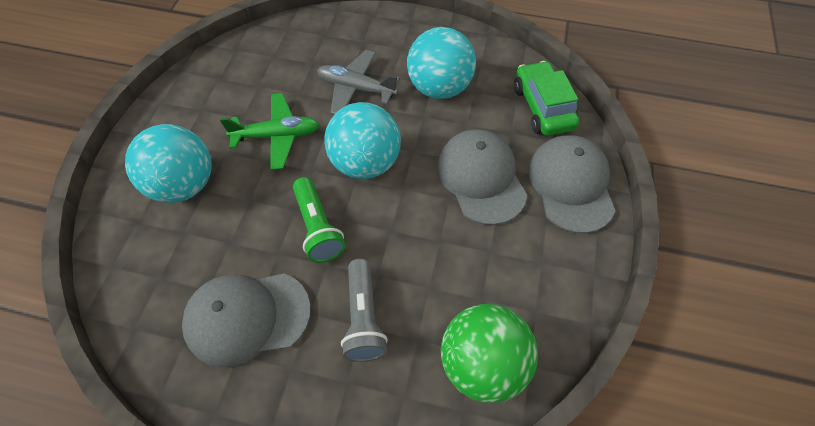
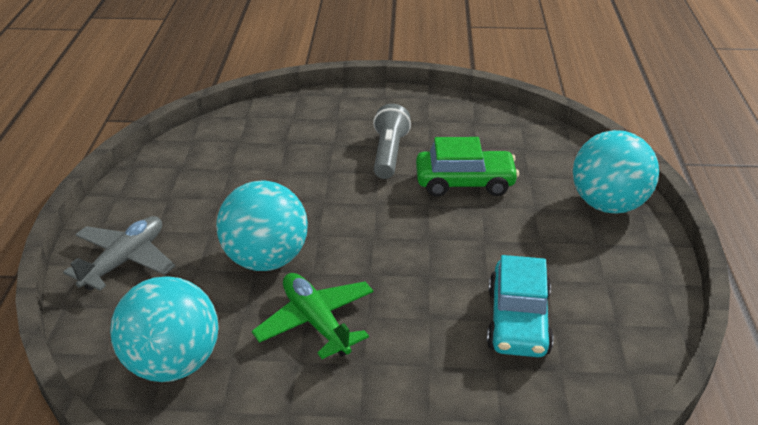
green ball: 1 -> 0
green flashlight: 1 -> 0
grey cap: 3 -> 0
turquoise car: 0 -> 1

